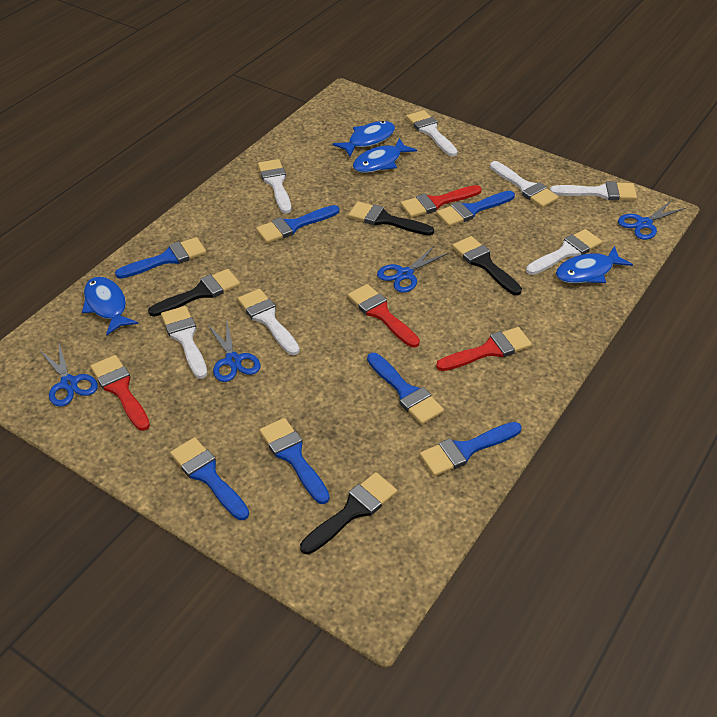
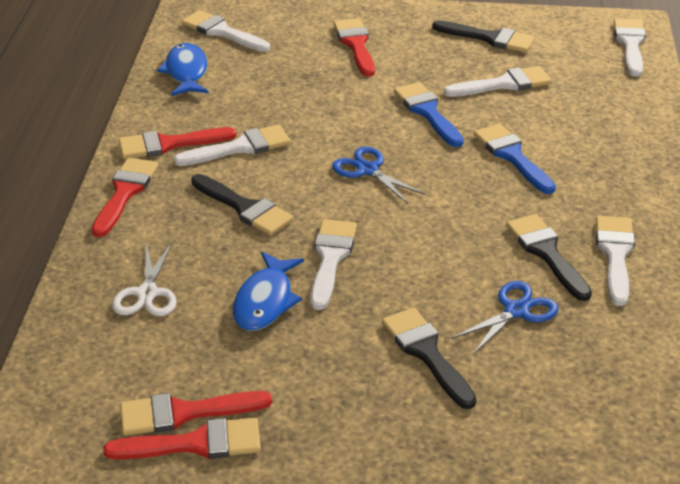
blue brush: 7 -> 2
blue fish: 4 -> 2
blue scissors: 4 -> 2
red brush: 4 -> 5
white brush: 7 -> 6
white scissors: 0 -> 1

